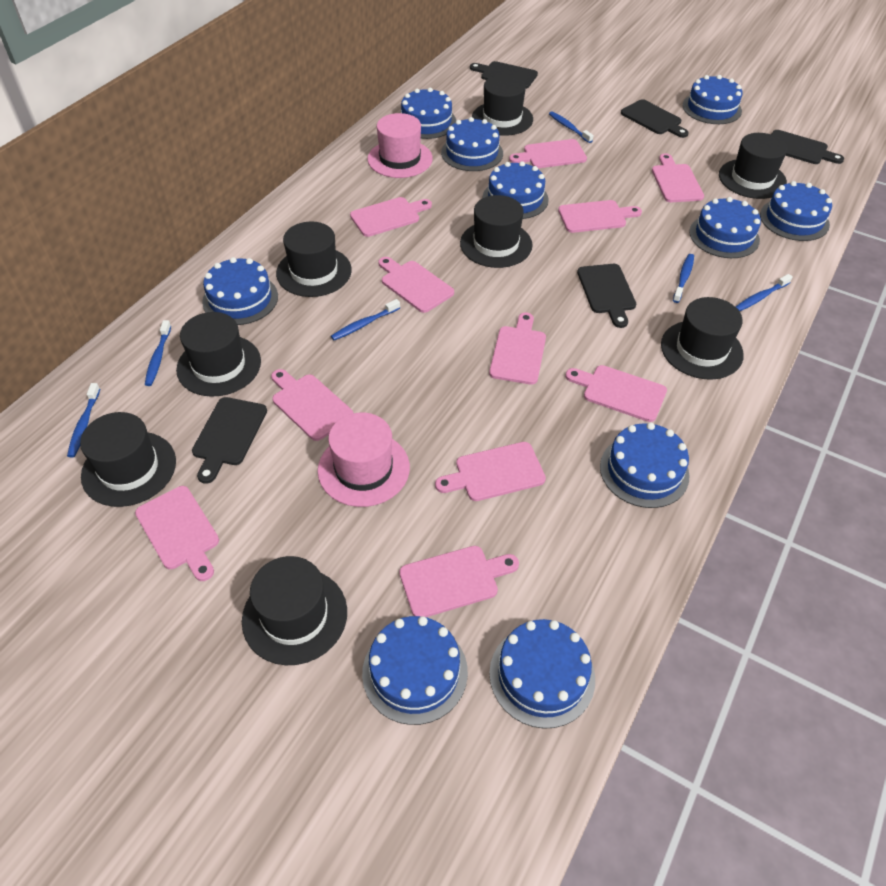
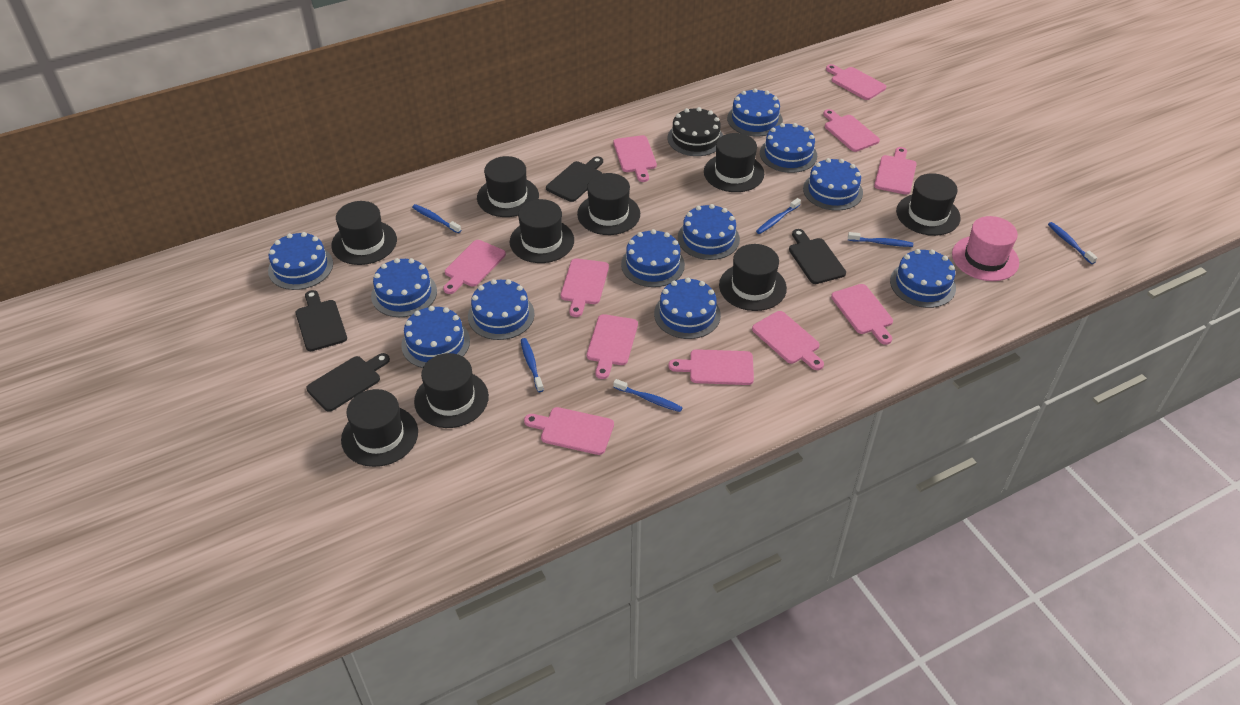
black cake: 0 -> 1
black cutting board: 5 -> 4
black hat: 8 -> 9
blue cake: 10 -> 11
pink hat: 2 -> 1

